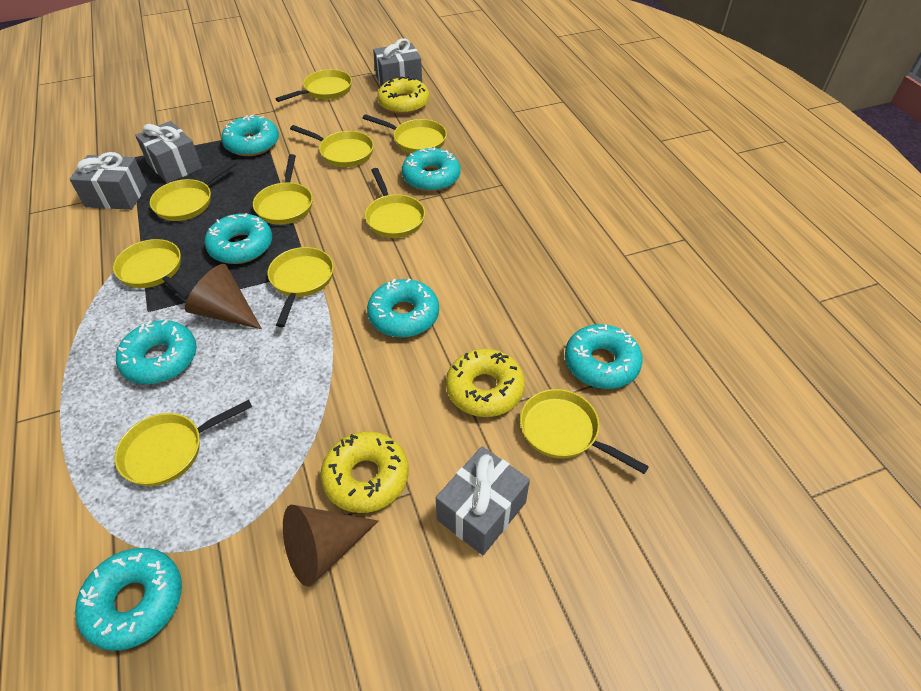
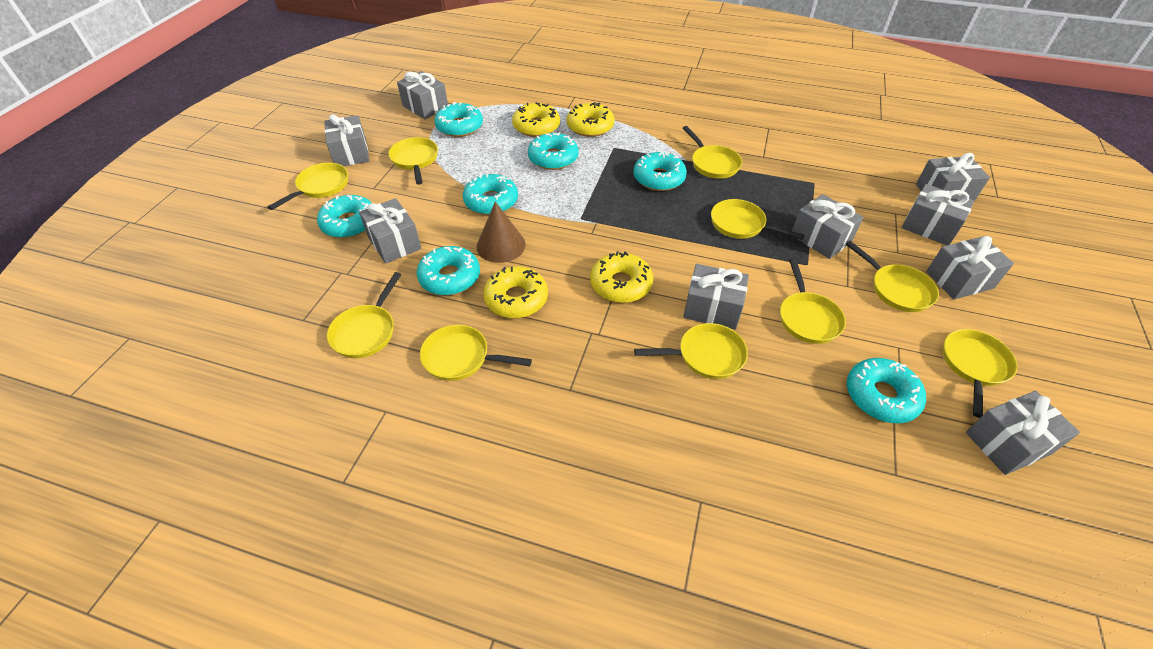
brown cone: 2 -> 1
grey gift: 4 -> 9
yellow donut: 3 -> 4

